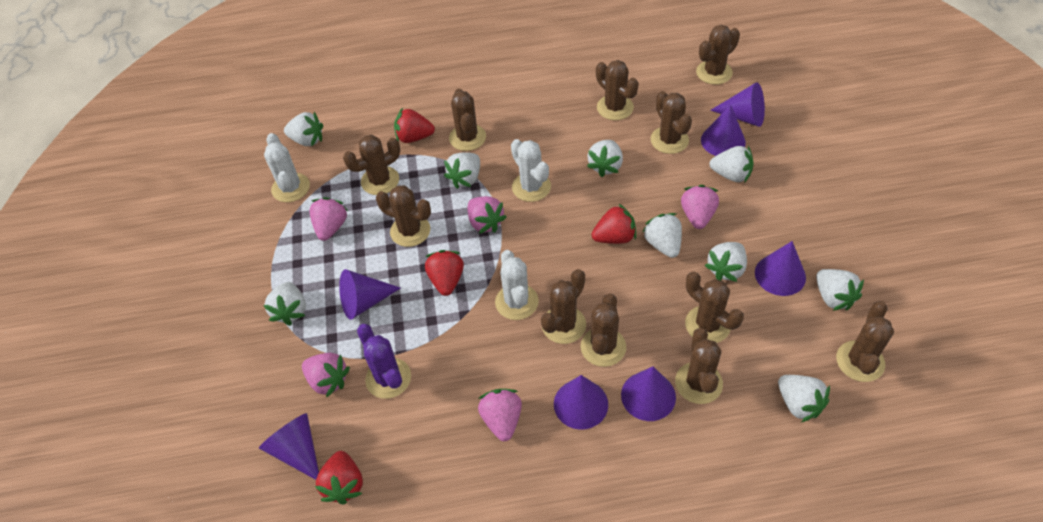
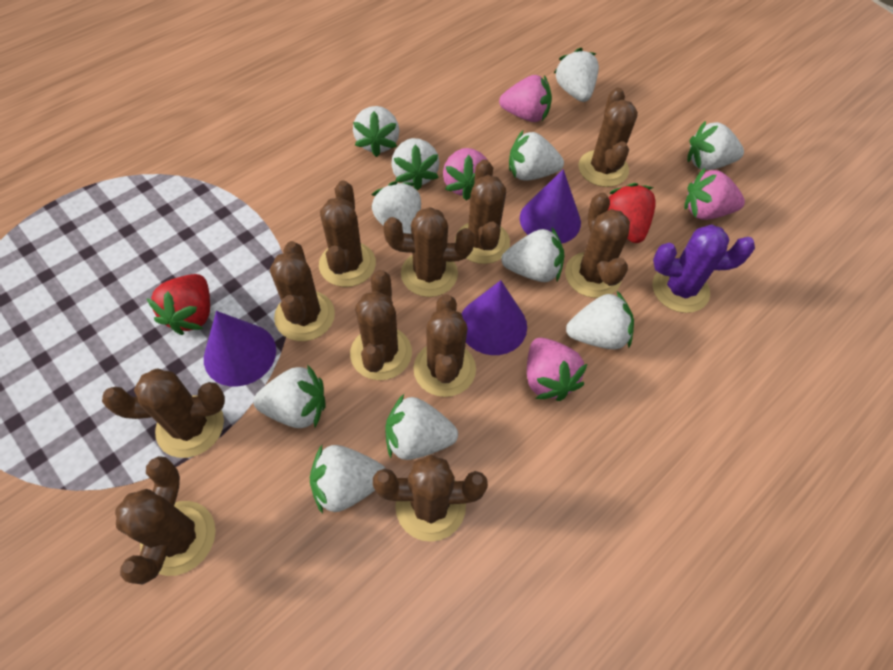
pink strawberry: 5 -> 4
purple cone: 7 -> 3
red strawberry: 4 -> 2
white cactus: 3 -> 0
white strawberry: 9 -> 11

